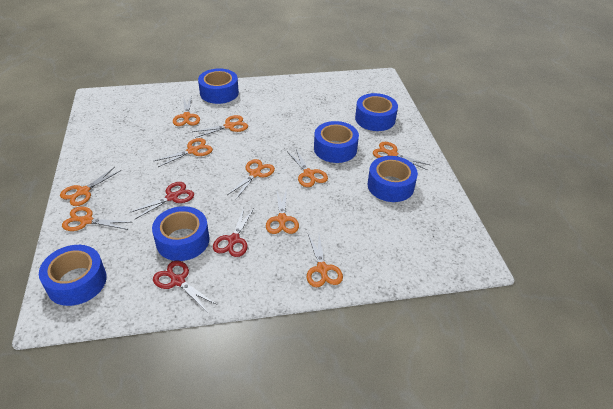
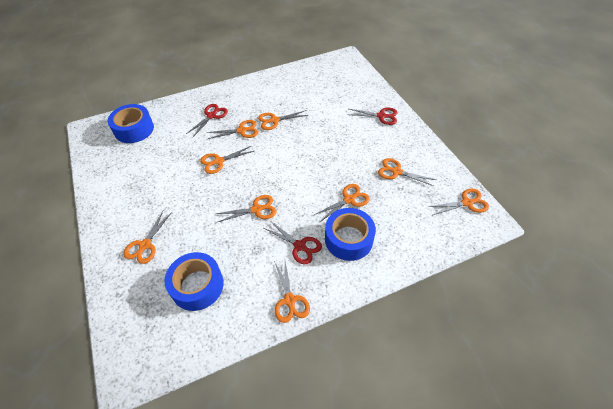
blue tape: 6 -> 3
orange scissors: 10 -> 9

